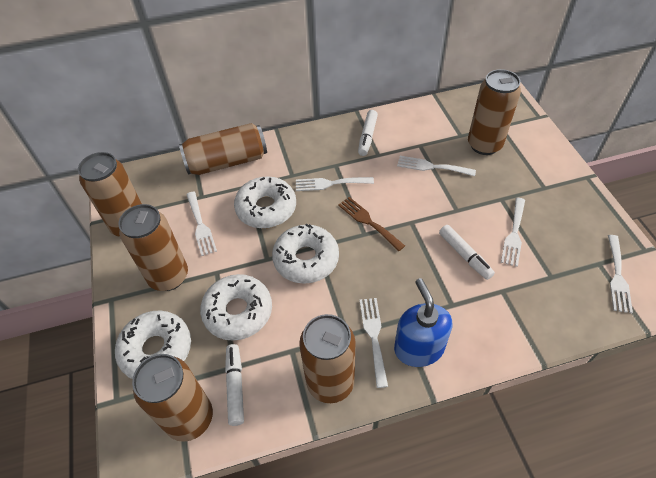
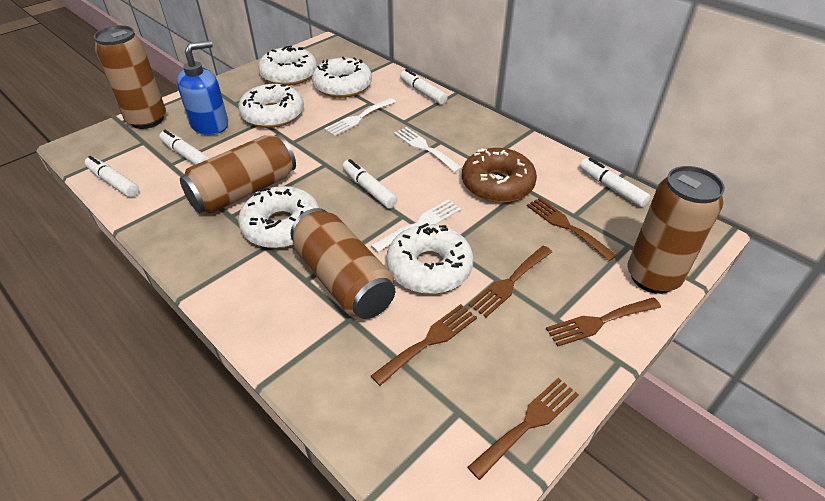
brown can: 6 -> 4
brown donut: 0 -> 1
brown fork: 1 -> 5
white donut: 4 -> 5
white fork: 6 -> 3
white marker: 3 -> 5

